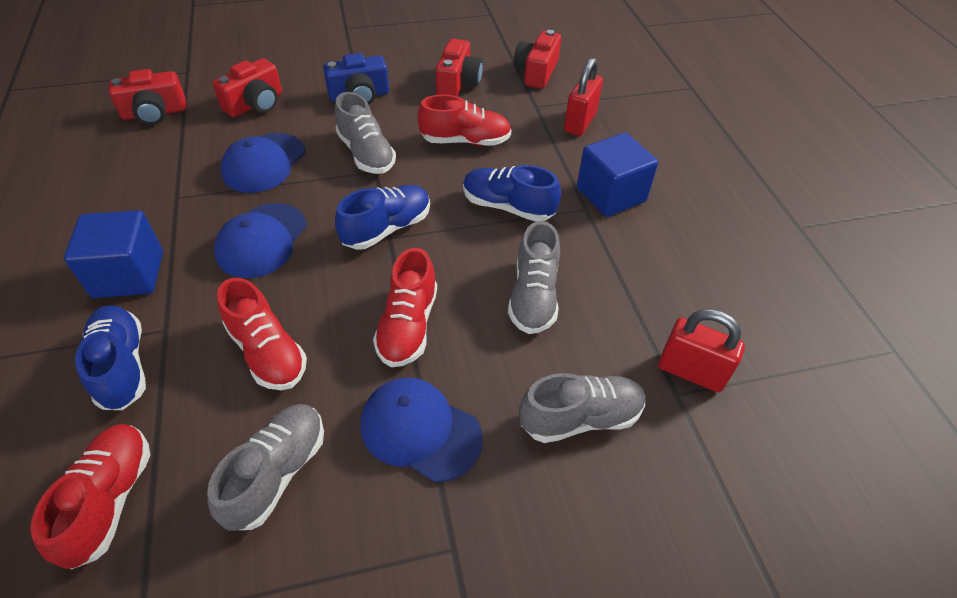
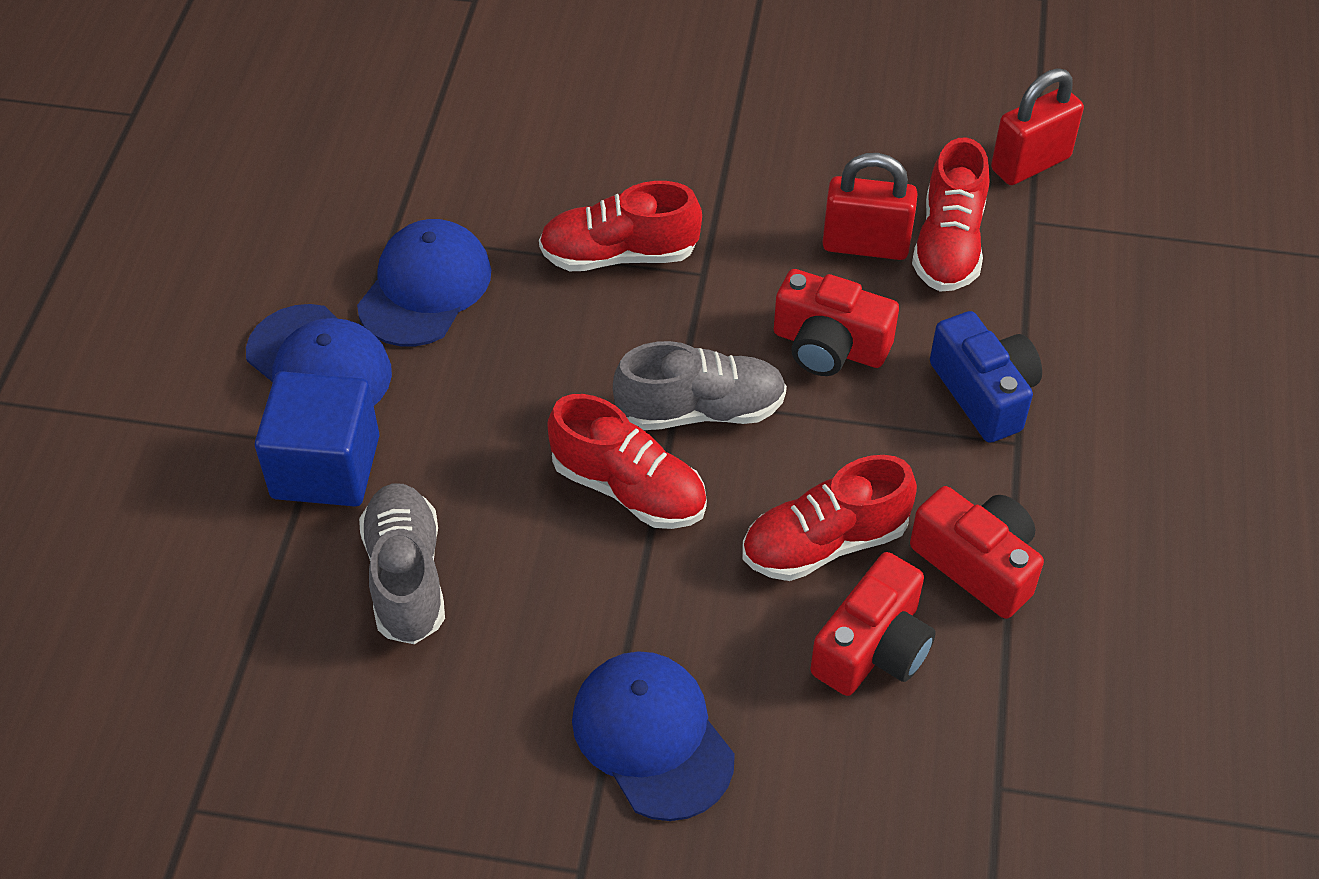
blue cube: 2 -> 1
blue shoe: 3 -> 0
grey shoe: 4 -> 2
red camera: 4 -> 3

